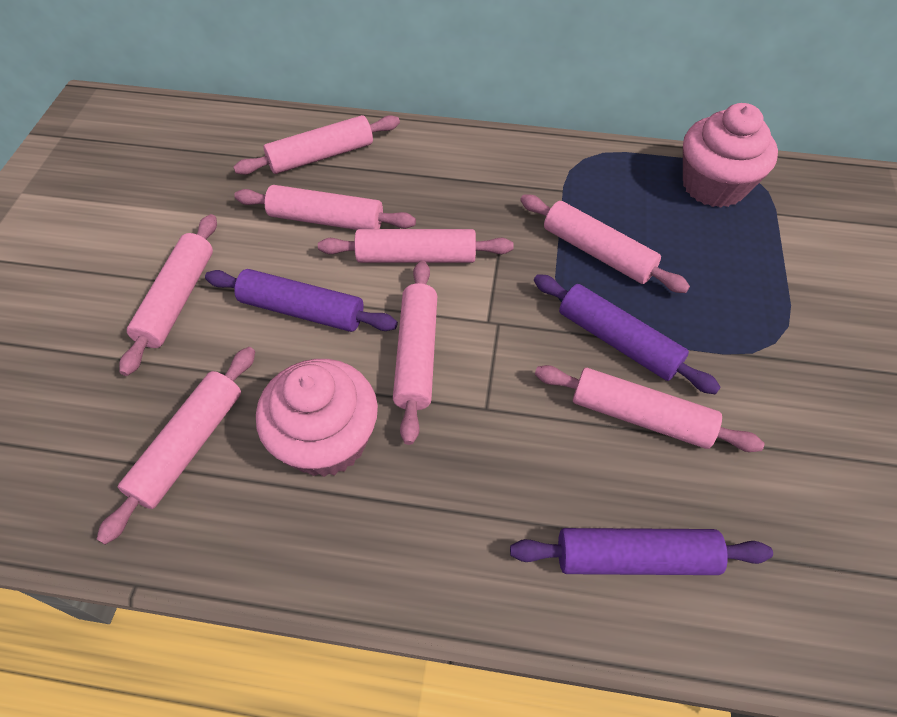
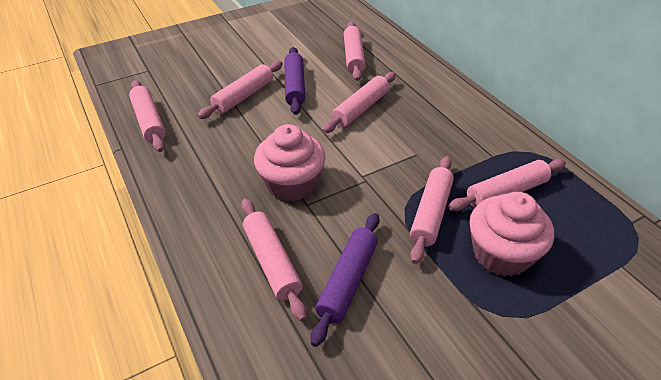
pink rolling pin: 8 -> 7
purple rolling pin: 3 -> 2

